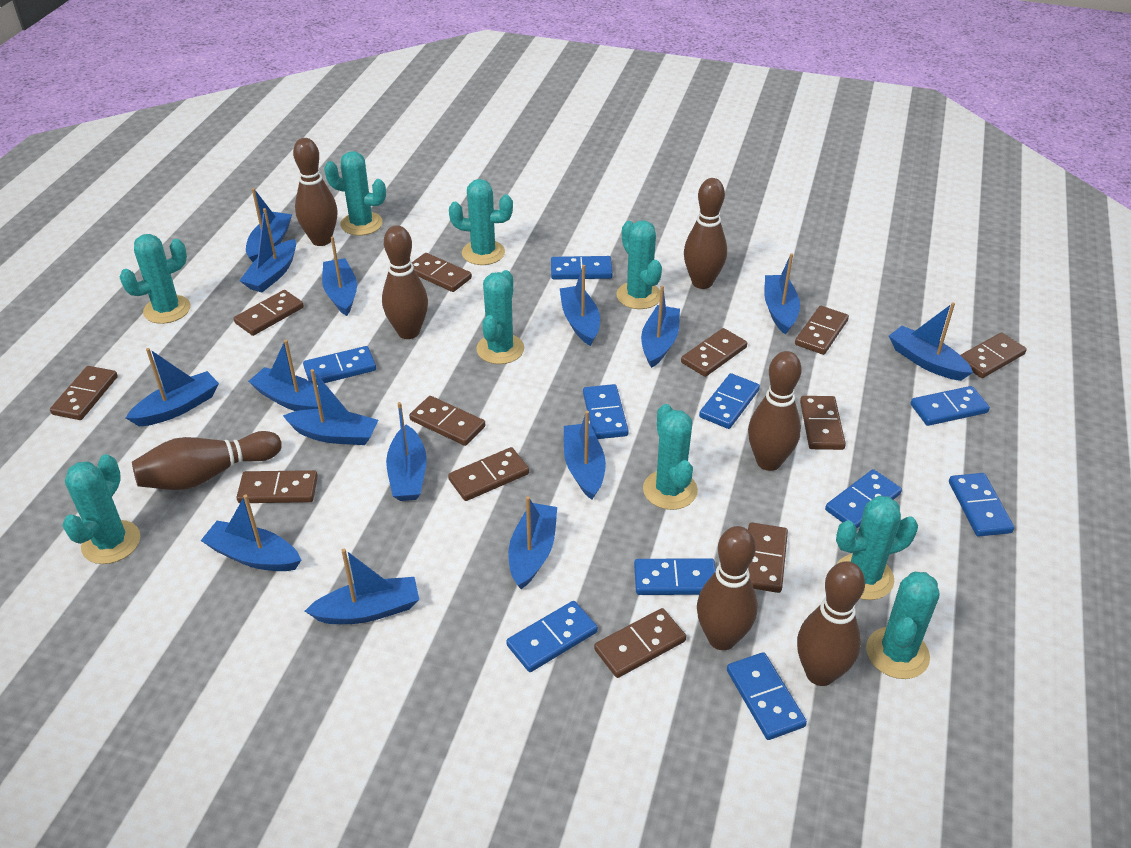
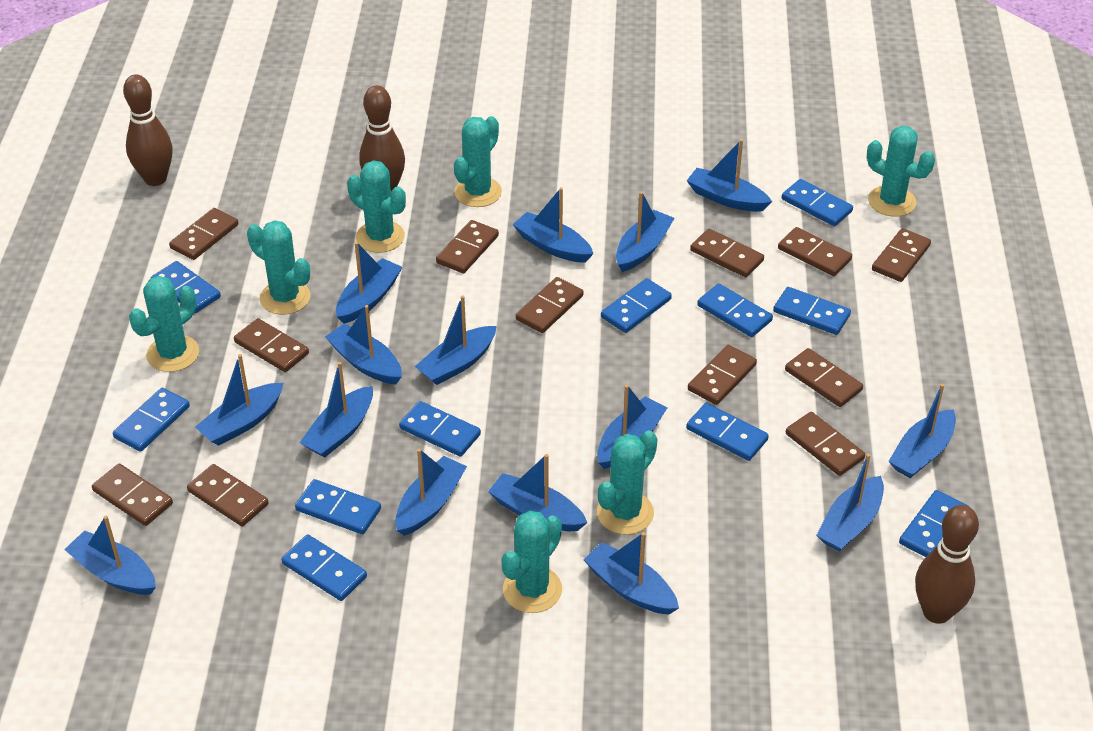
blue domino: 10 -> 11
brown bowling pin: 7 -> 3
turquoise cactus: 9 -> 7

